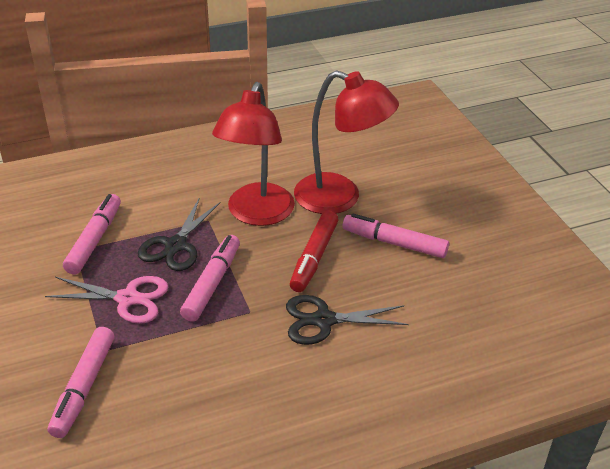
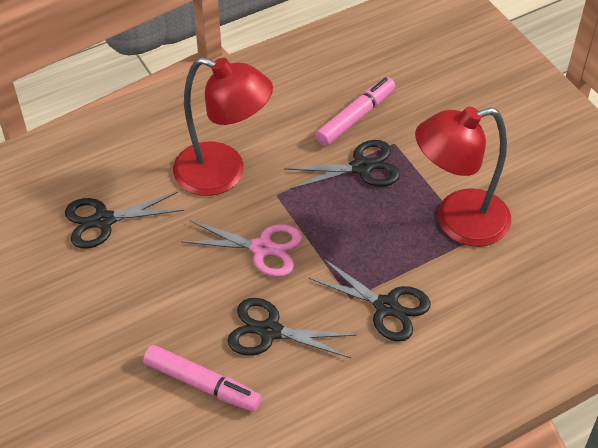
black scissors: 2 -> 4
pink marker: 4 -> 2
red marker: 1 -> 0

